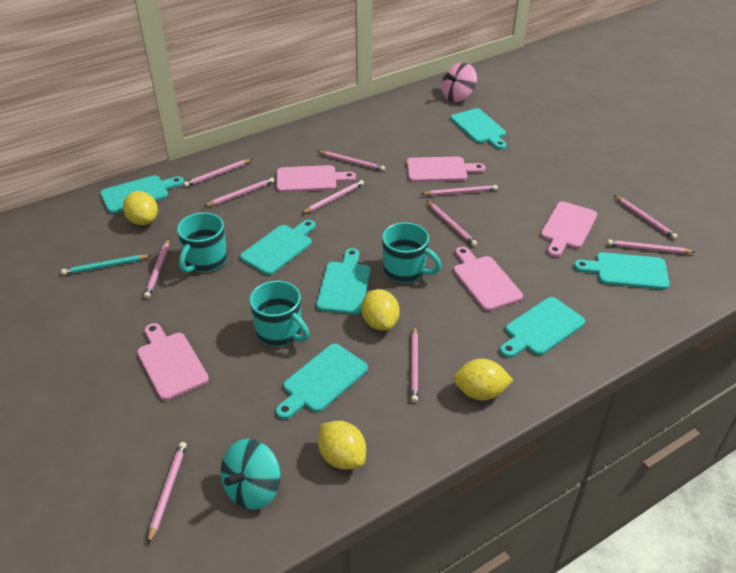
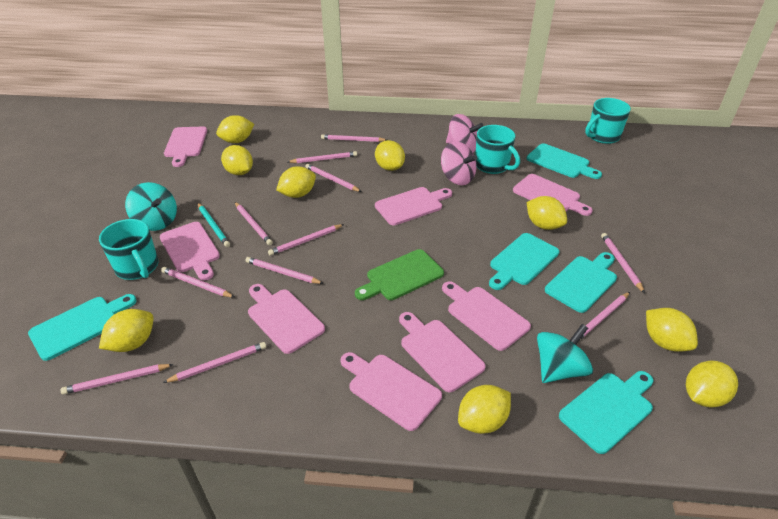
green cutting board: 0 -> 1
pink cutting board: 5 -> 8
pink spinning top: 1 -> 2
turquoise cutting board: 7 -> 5
turquoise spinning top: 1 -> 2
yellow lemon: 4 -> 9

